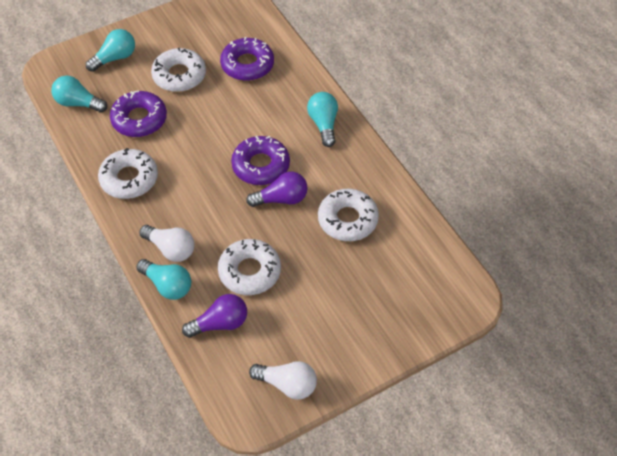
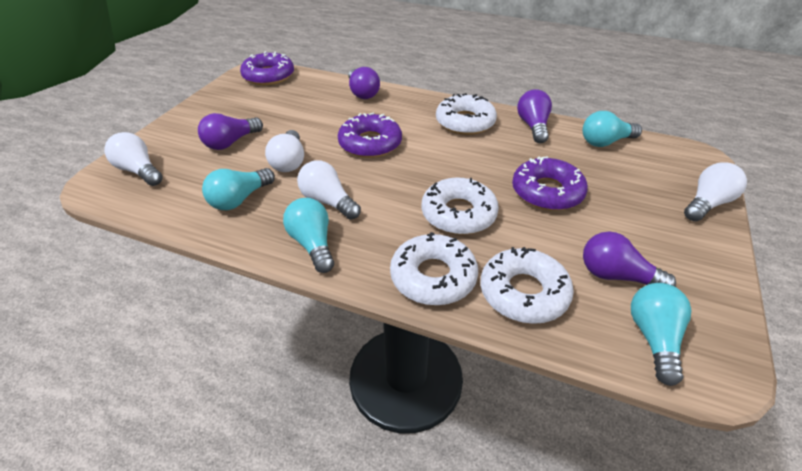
purple light bulb: 2 -> 4
white light bulb: 2 -> 4

